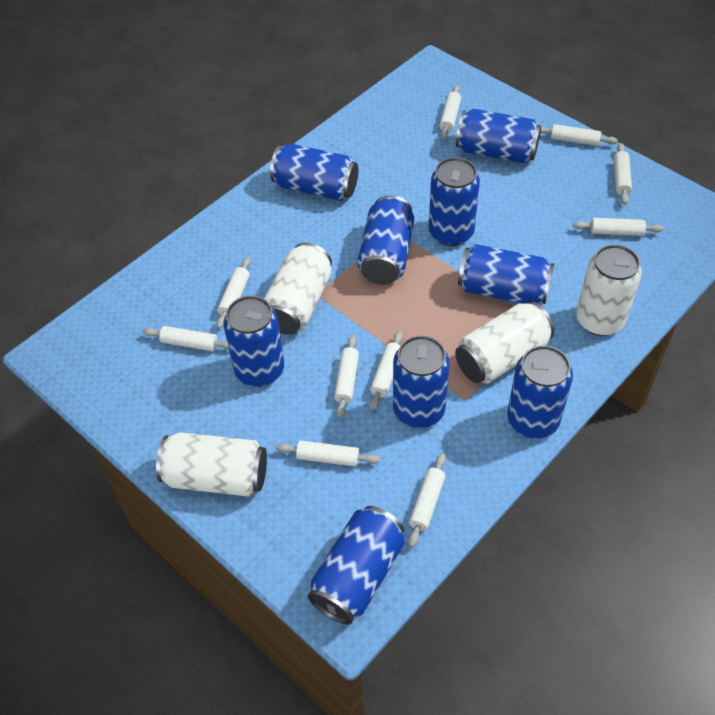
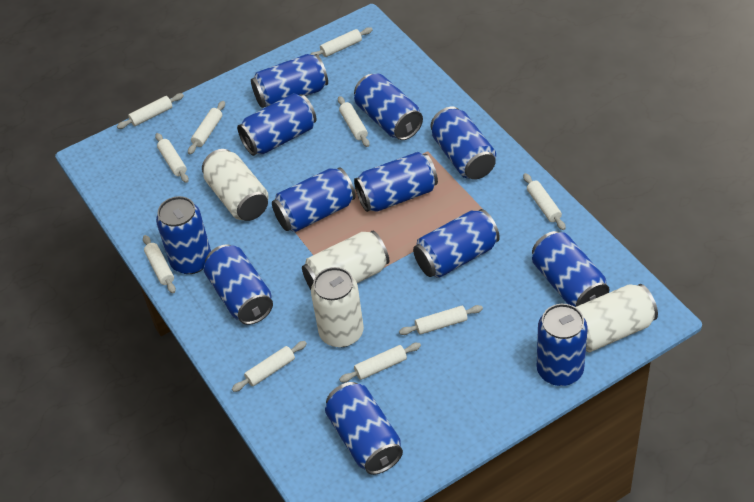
blue can: 9 -> 12

